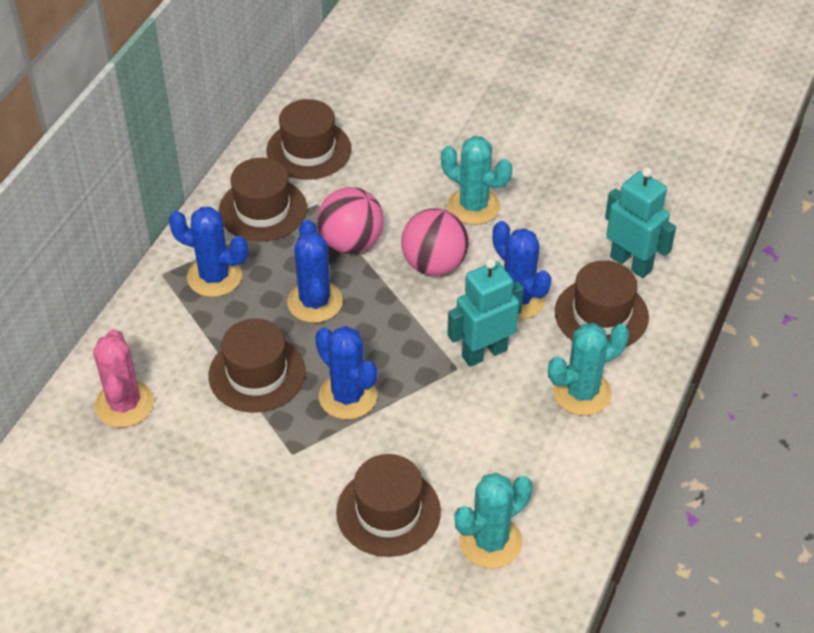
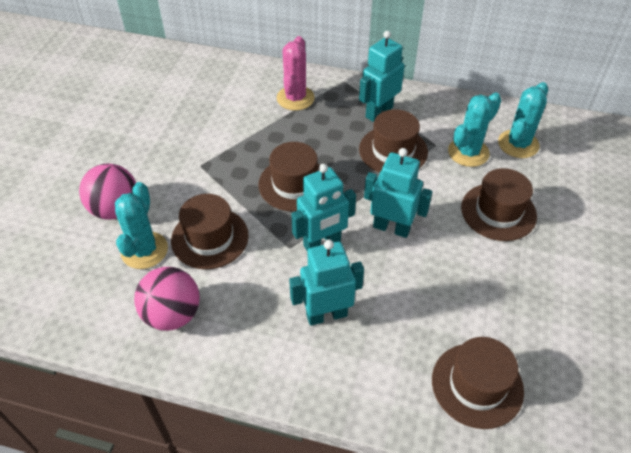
blue cactus: 4 -> 0
turquoise robot: 2 -> 4

